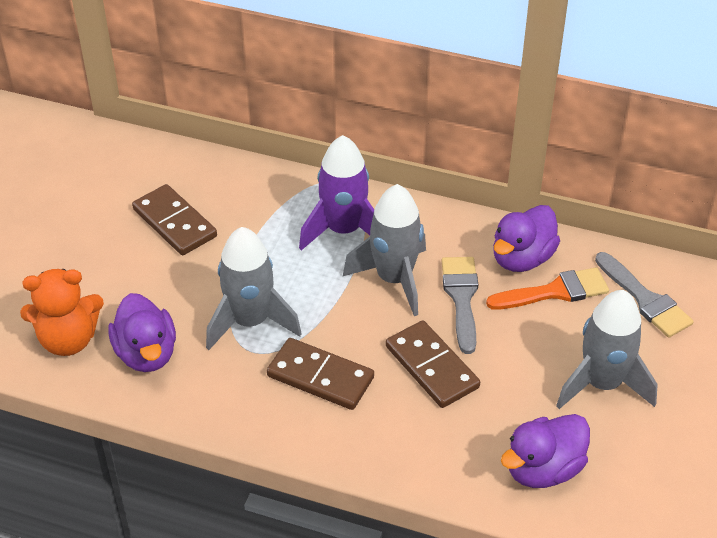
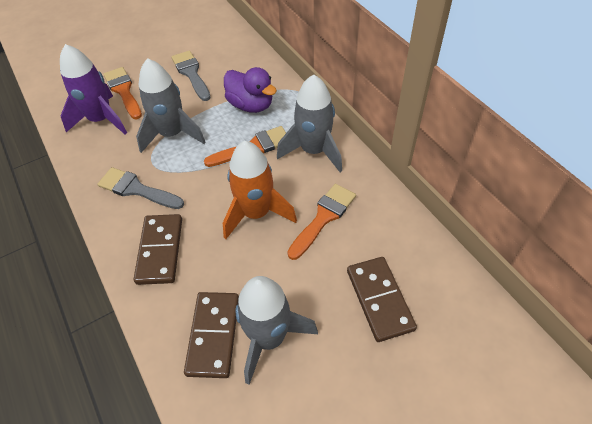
orange brush: 1 -> 3
orange rocket: 0 -> 1
orange teddy bear: 1 -> 0
purple duck: 3 -> 1

